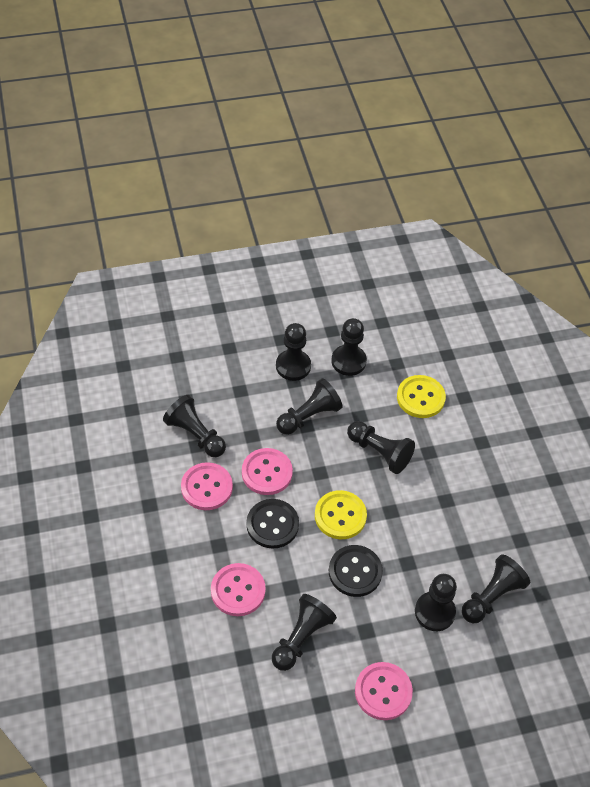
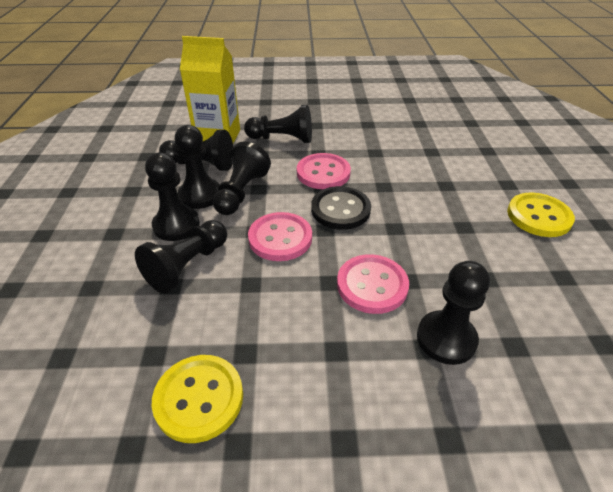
black button: 2 -> 1
black pawn: 8 -> 7
pink button: 4 -> 3
yellow carton: 0 -> 1

